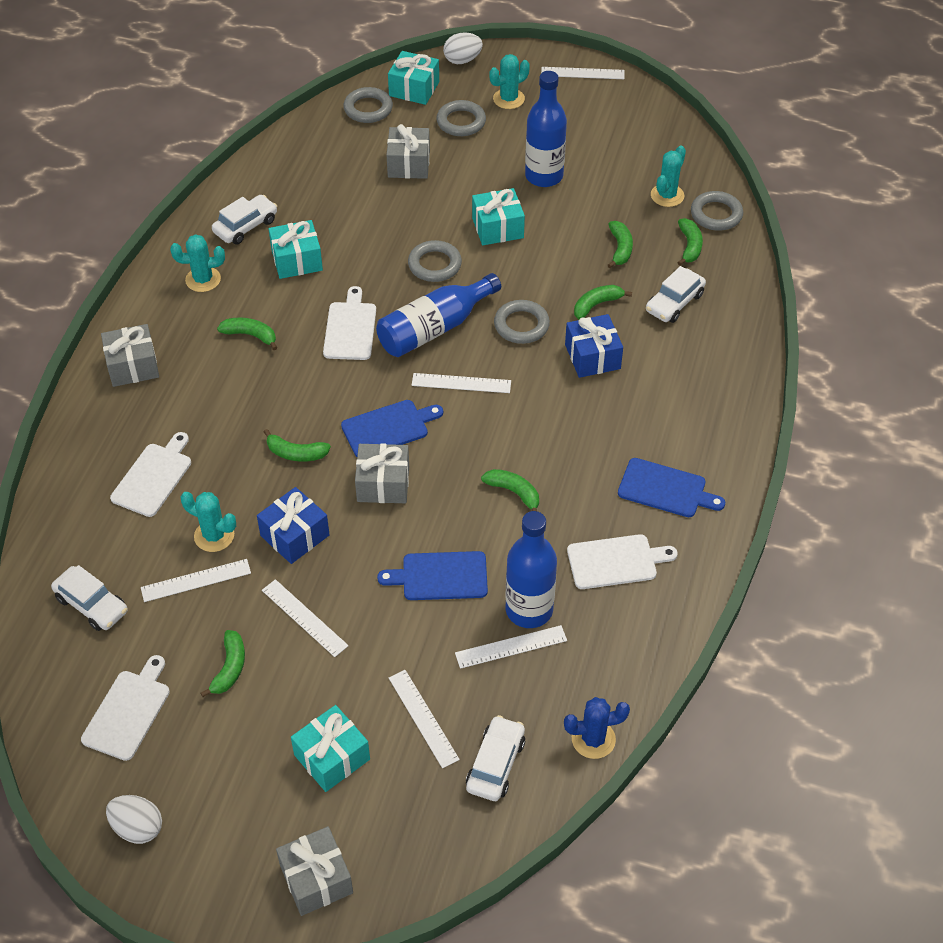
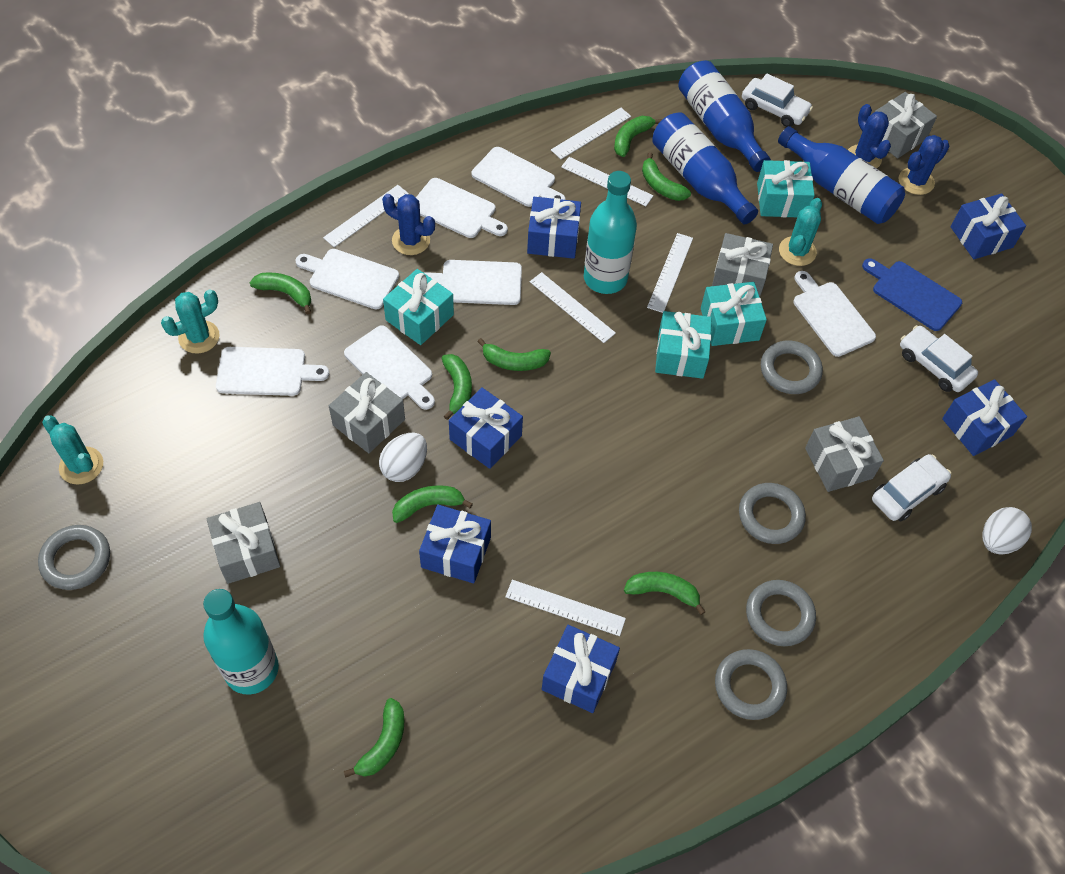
blue cactus: 1 -> 3
blue cutting board: 3 -> 1
blue gift: 2 -> 6
green banana: 7 -> 8
grey gift: 4 -> 5
turquoise bottle: 0 -> 2
turquoise cactus: 4 -> 3
white car: 4 -> 3
white cutting board: 4 -> 7

